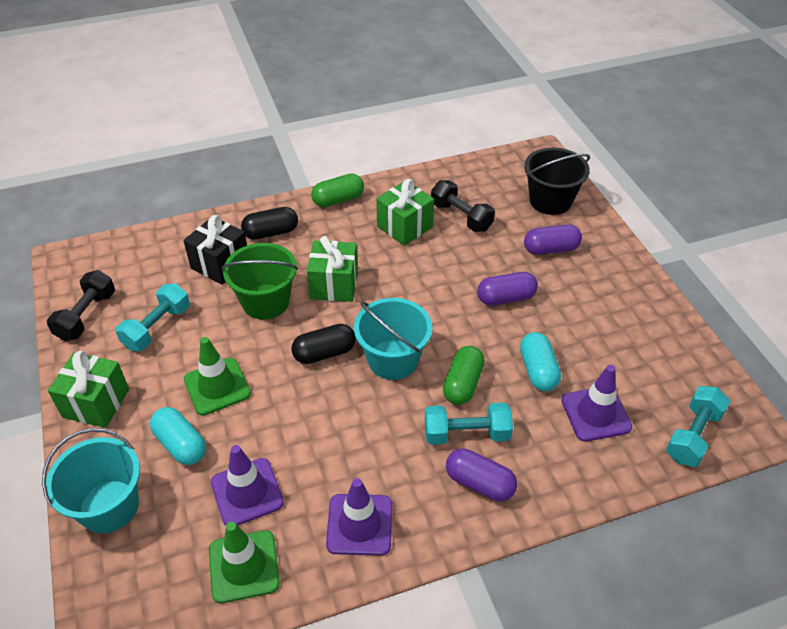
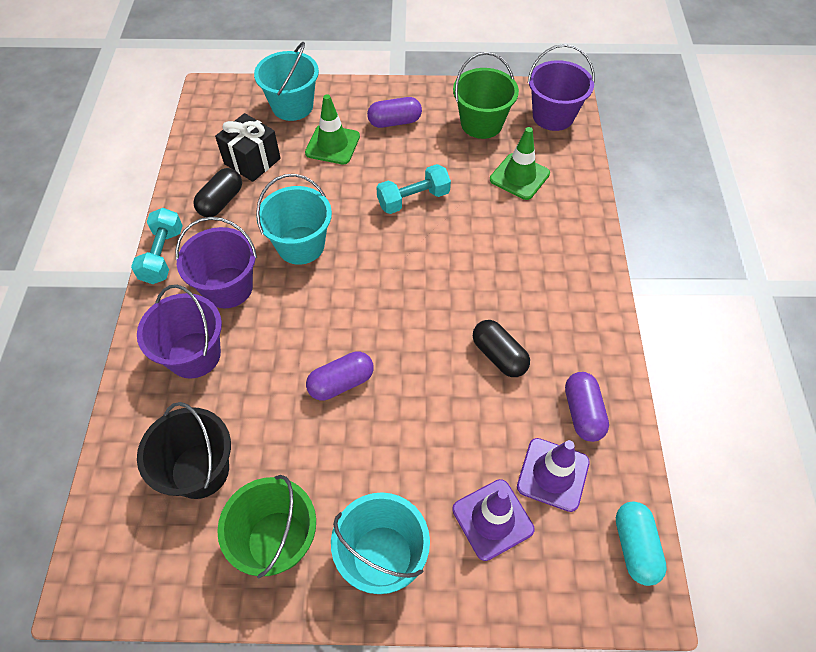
black dumbbell: 2 -> 0
green bucket: 1 -> 2
green capsule: 2 -> 0
green gift: 3 -> 0
purple bucket: 0 -> 3
purple traffic cone: 3 -> 2
turquoise bucket: 2 -> 3
turquoise capsule: 2 -> 1
turquoise dumbbell: 3 -> 2

